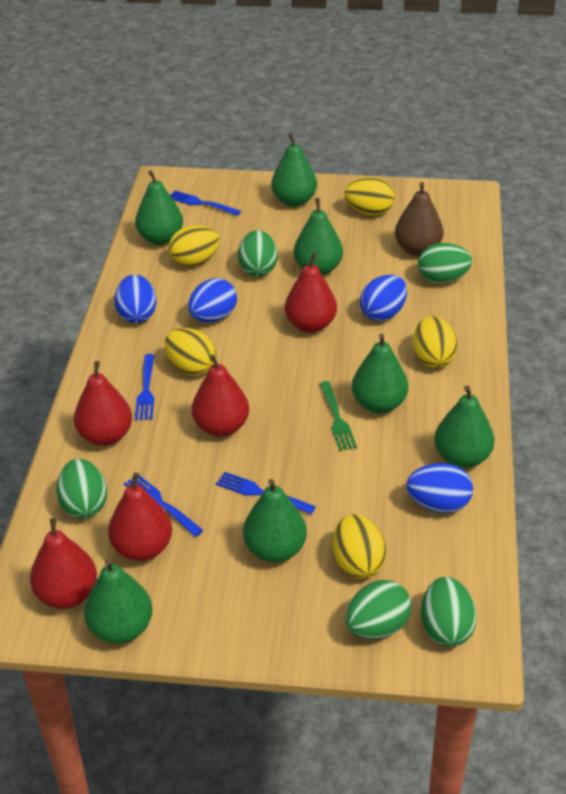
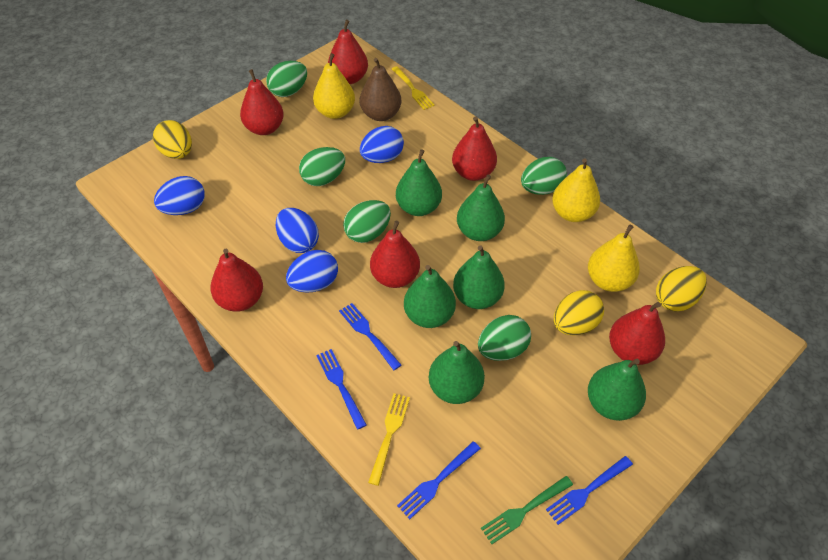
green pear: 7 -> 6
red pear: 5 -> 6
yellow egg: 5 -> 3
yellow fork: 0 -> 2
yellow pear: 0 -> 3

